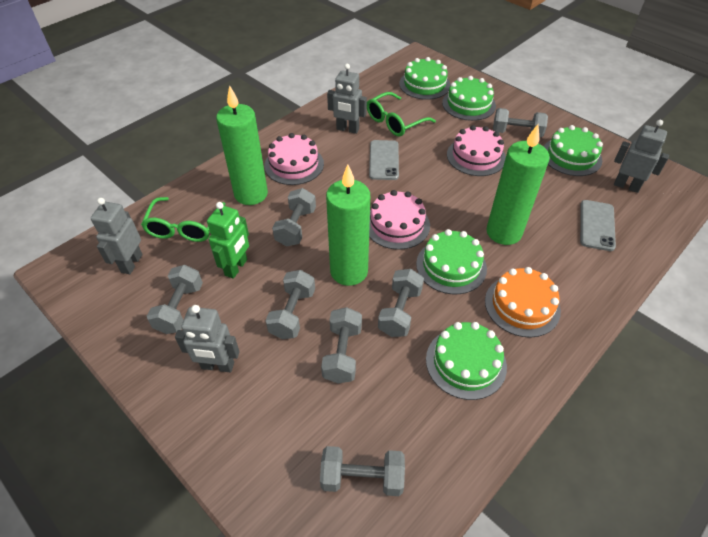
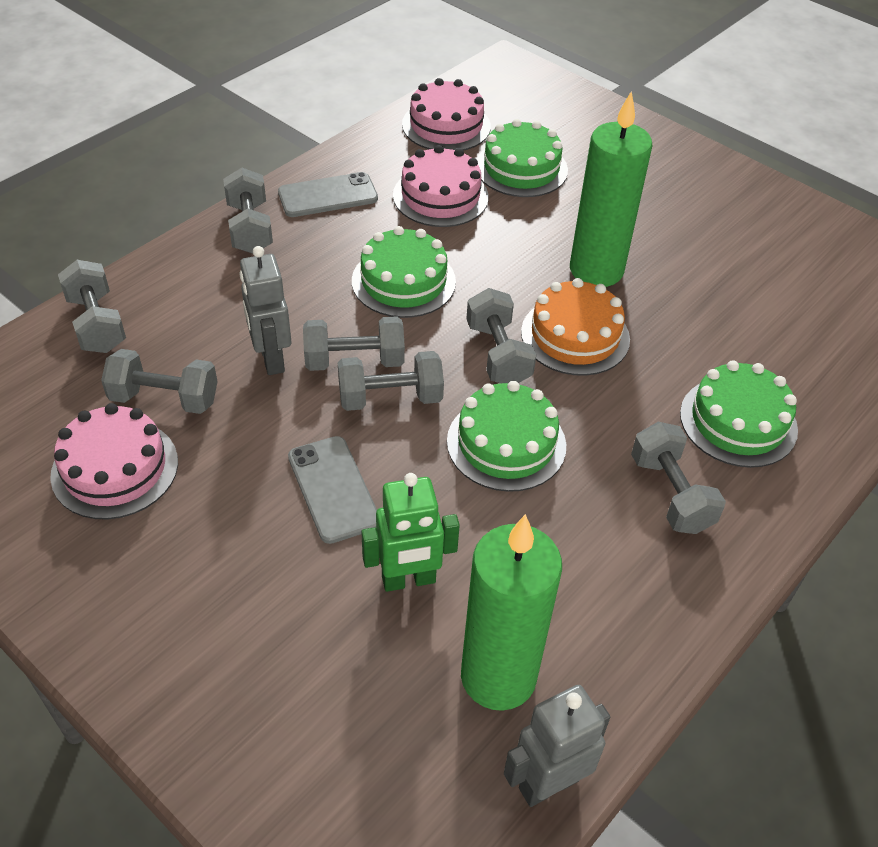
green cake: 5 -> 4
green candle: 3 -> 2
green glasses: 2 -> 0
grey robot: 4 -> 2

